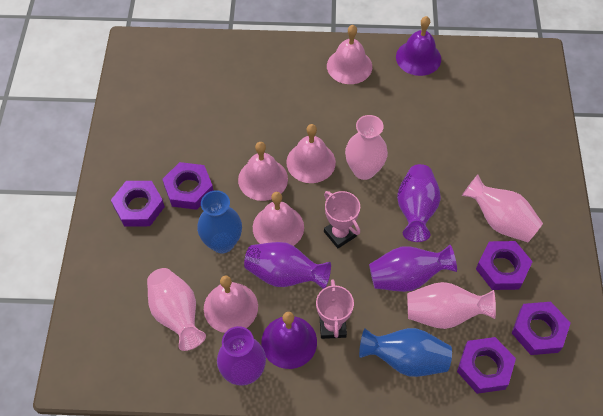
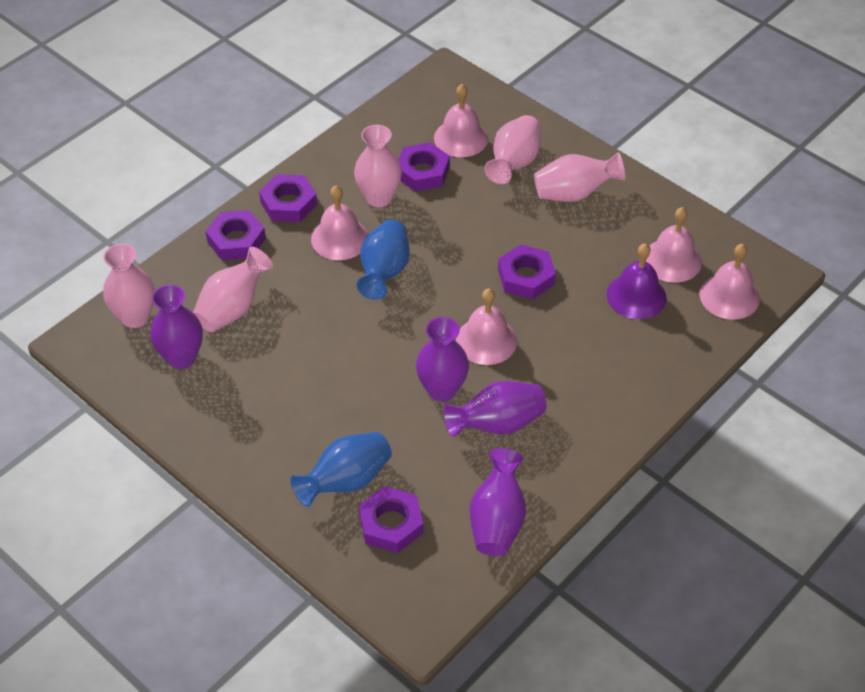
pink trophy: 2 -> 0
pink vase: 4 -> 5
purple bell: 2 -> 1

